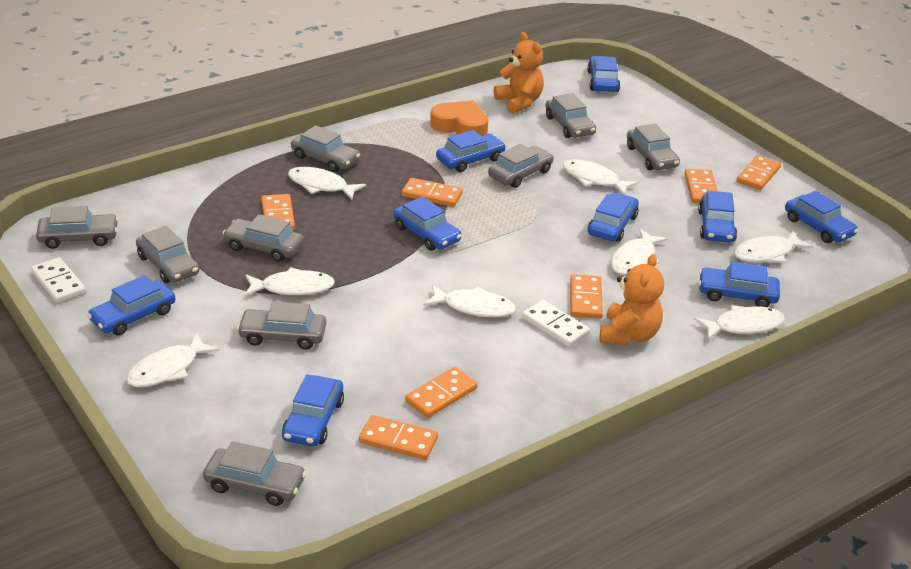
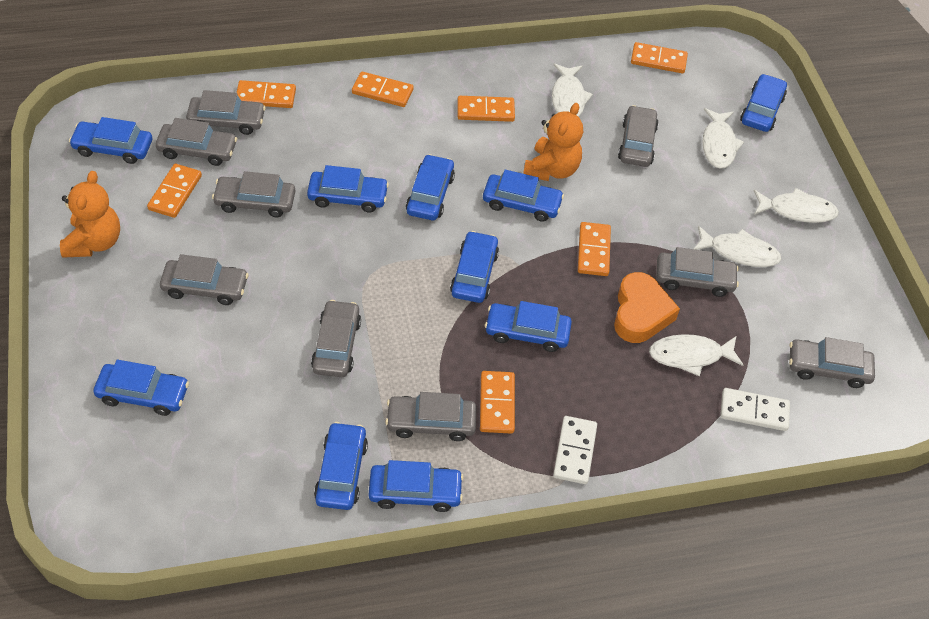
blue car: 9 -> 10
white fish: 8 -> 5

